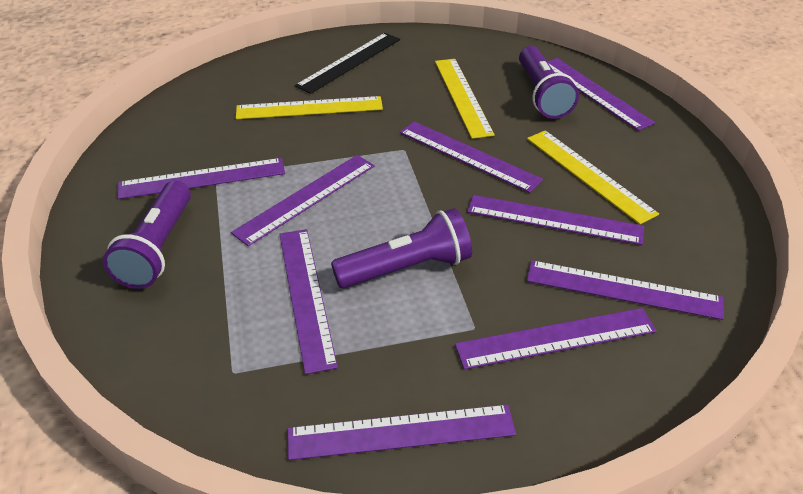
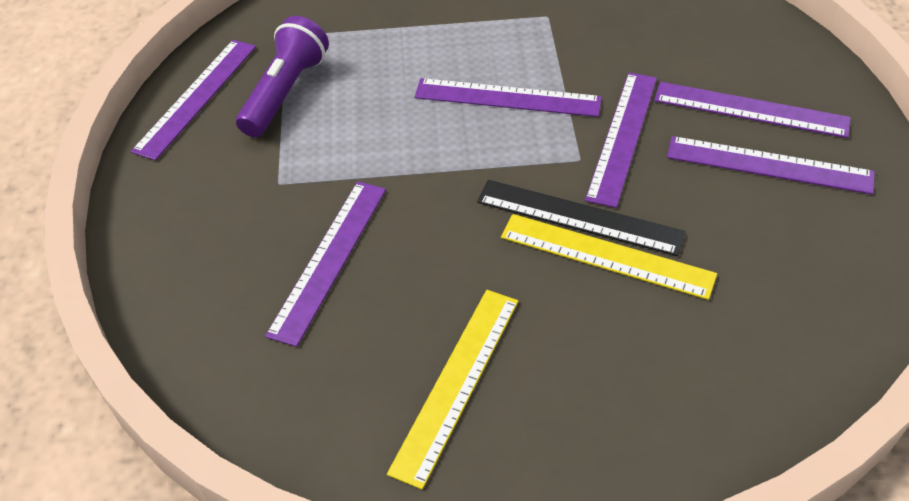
purple flashlight: 3 -> 1
purple ruler: 9 -> 6
yellow ruler: 3 -> 2

